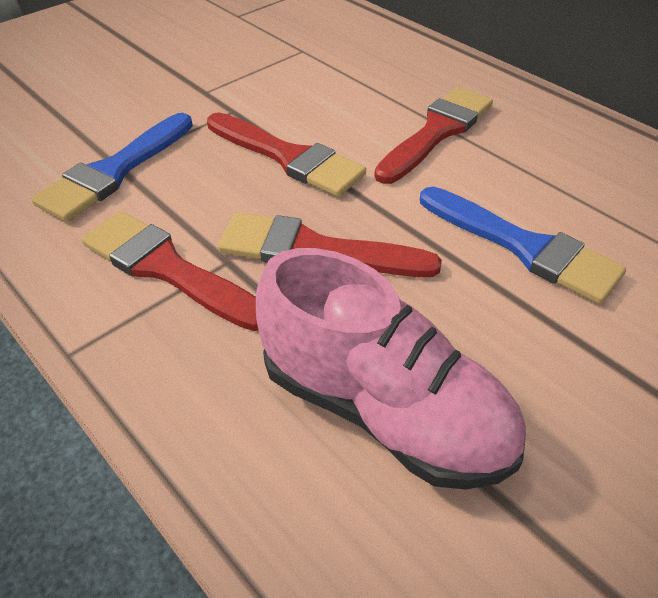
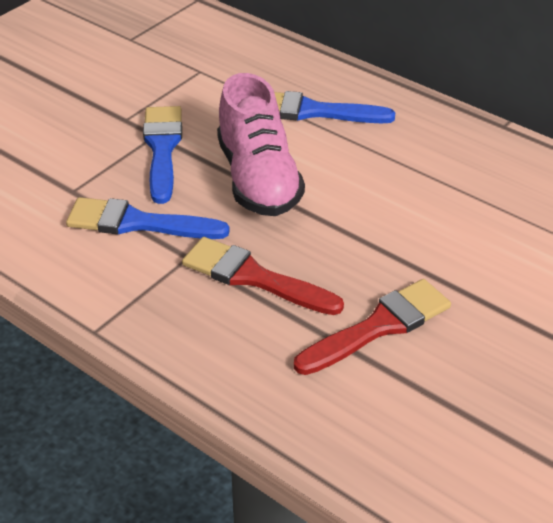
blue brush: 2 -> 3
red brush: 4 -> 2

